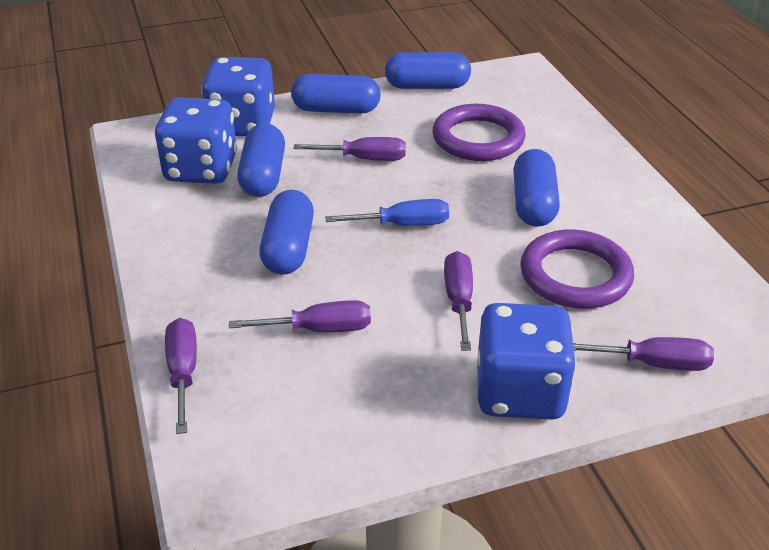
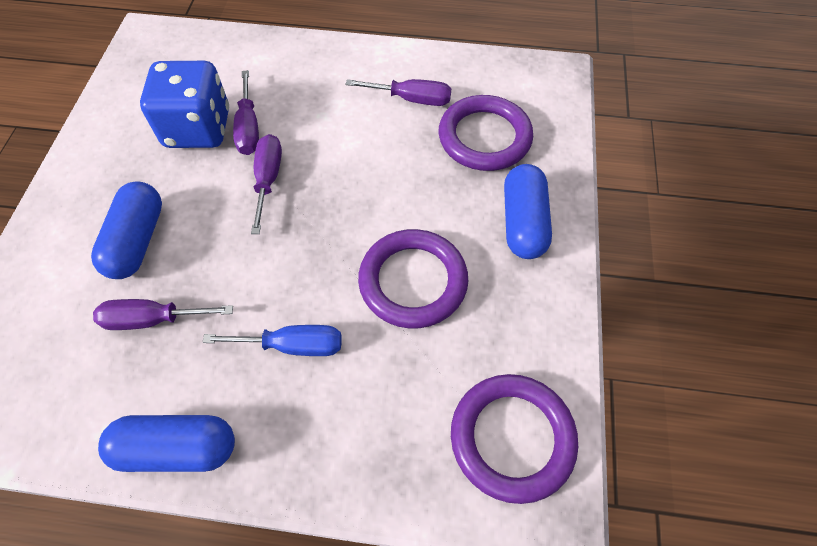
blue capsule: 5 -> 3
blue dice: 3 -> 1
purple ring: 2 -> 3
purple screwdriver: 5 -> 4

